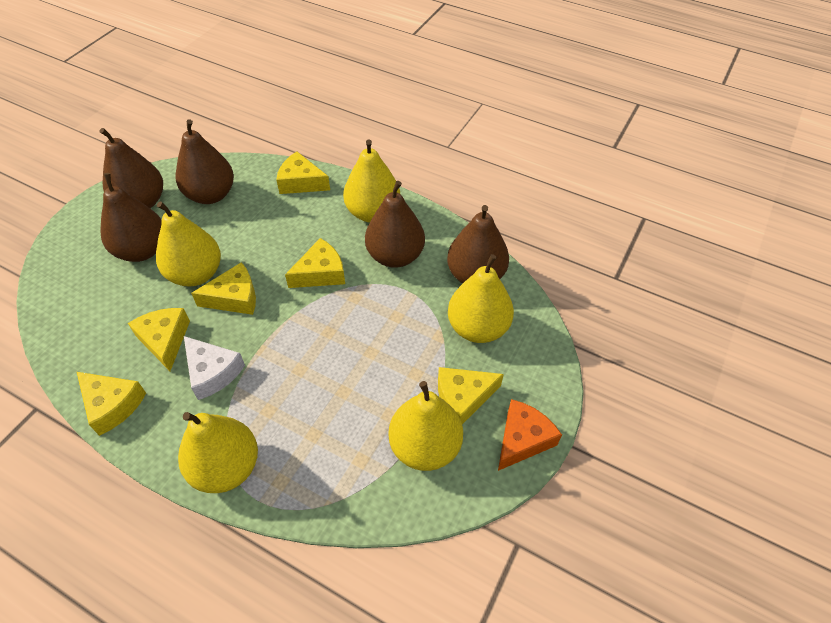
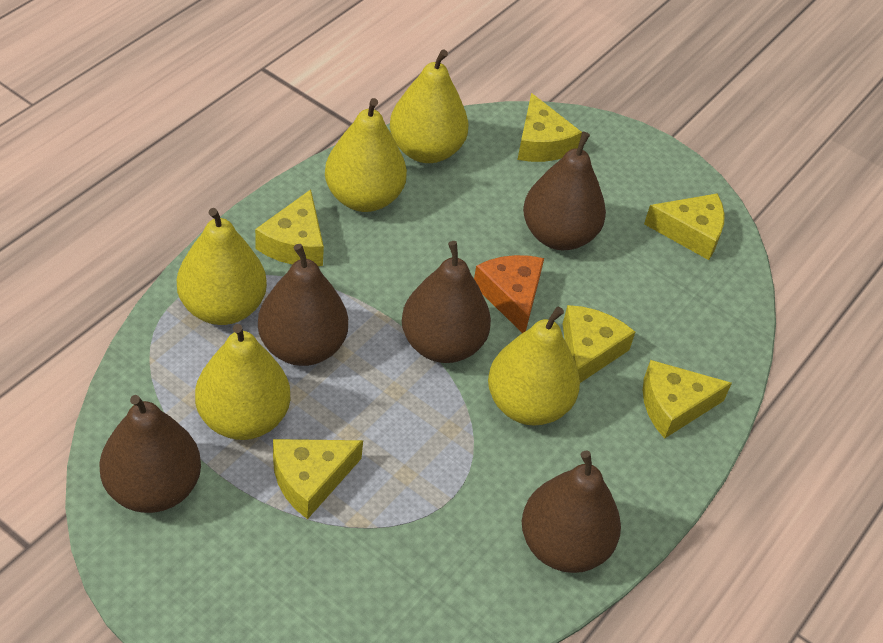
white cheese: 1 -> 0

